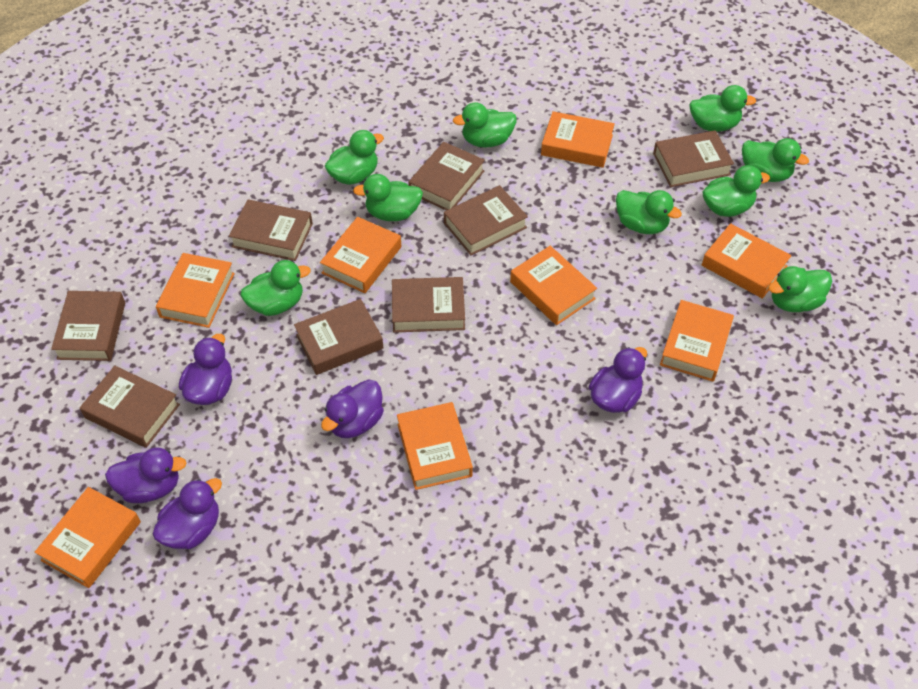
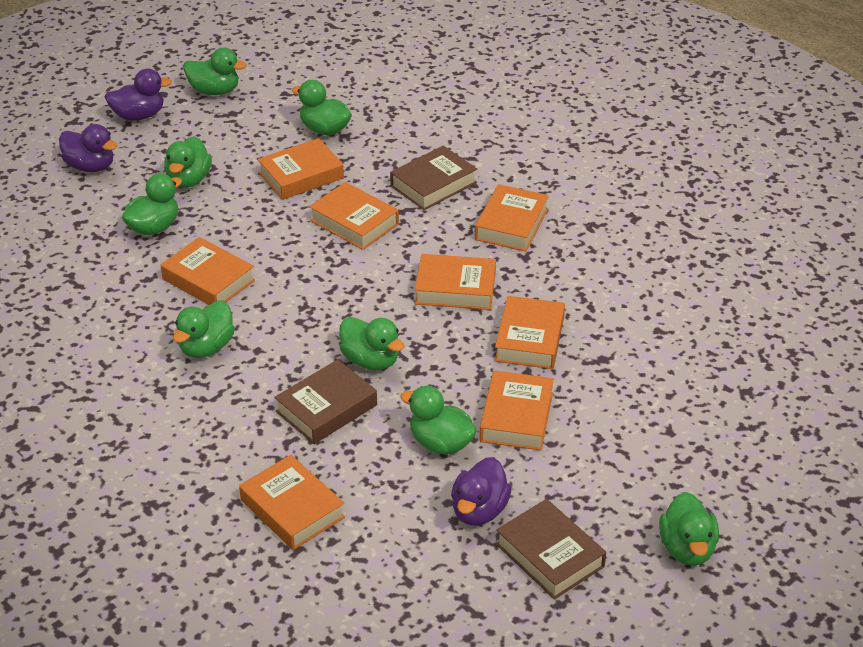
brown book: 8 -> 3
green duck: 9 -> 8
purple duck: 5 -> 3

